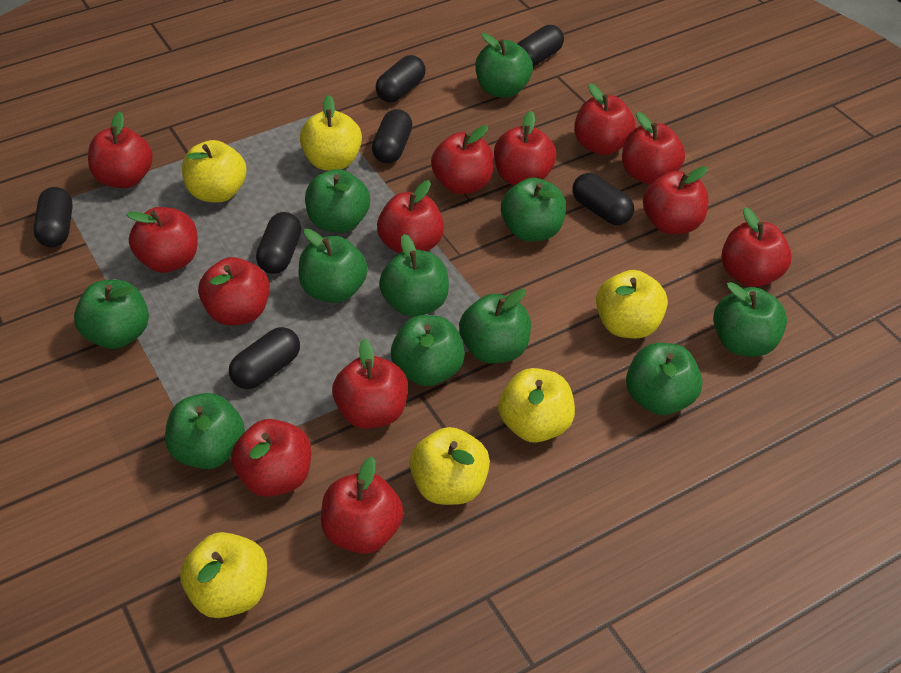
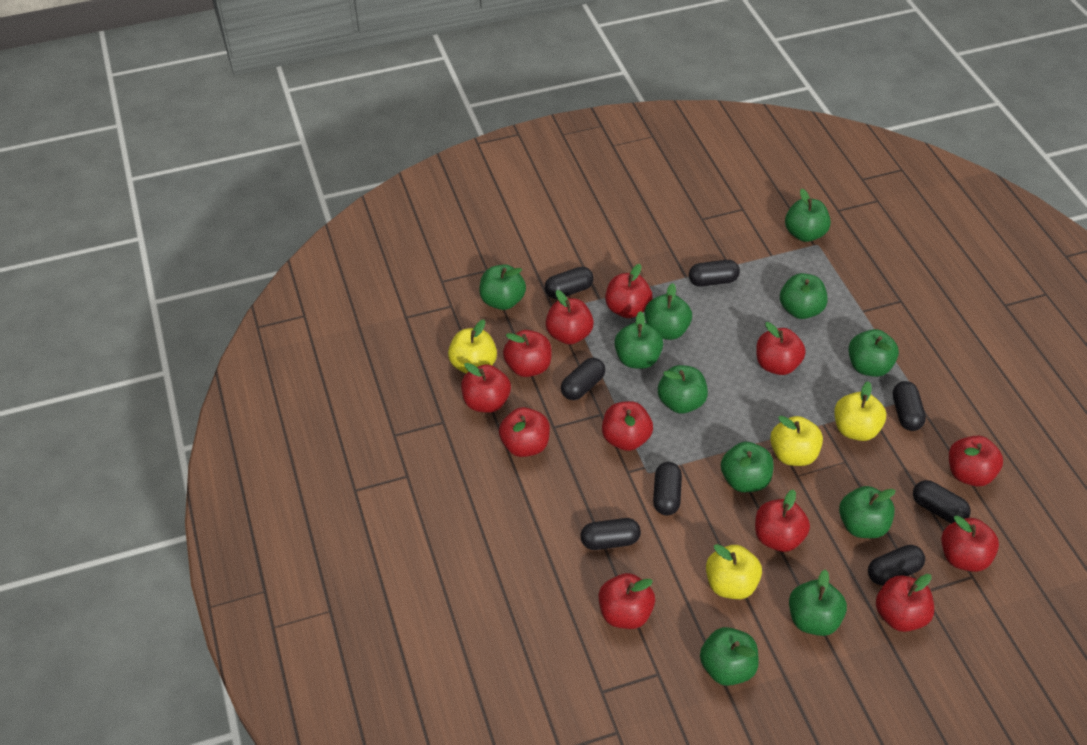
black capsule: 7 -> 8
red apple: 13 -> 12
yellow apple: 6 -> 4

